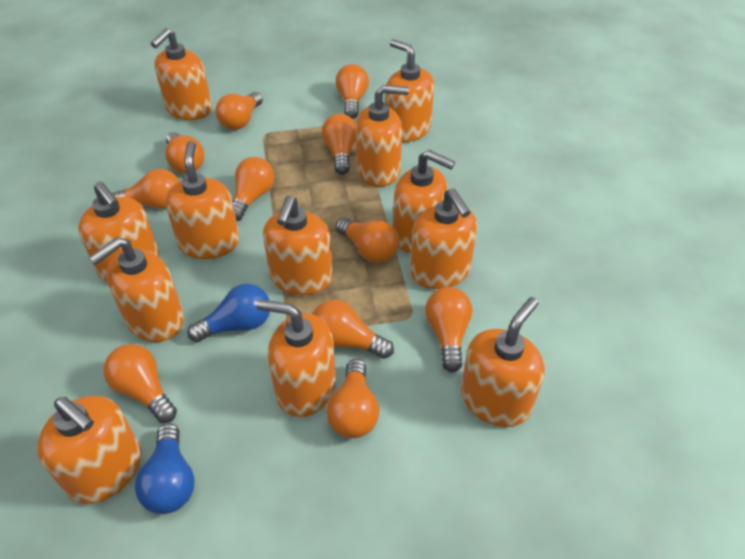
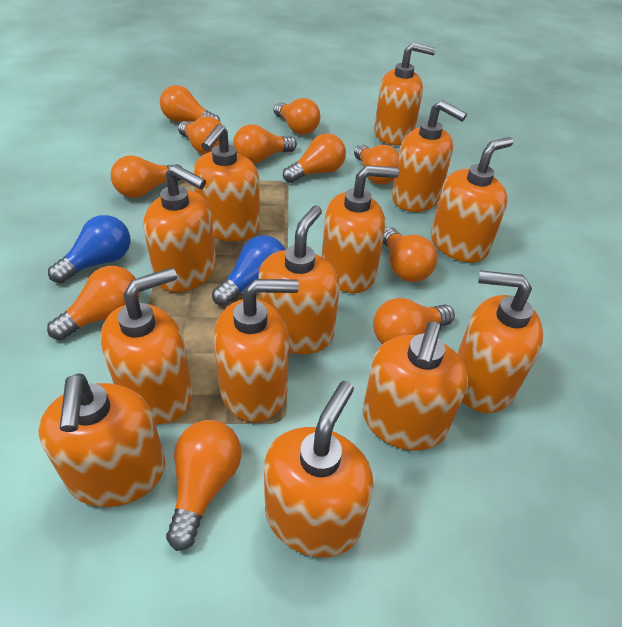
orange soap dispenser: 12 -> 13

